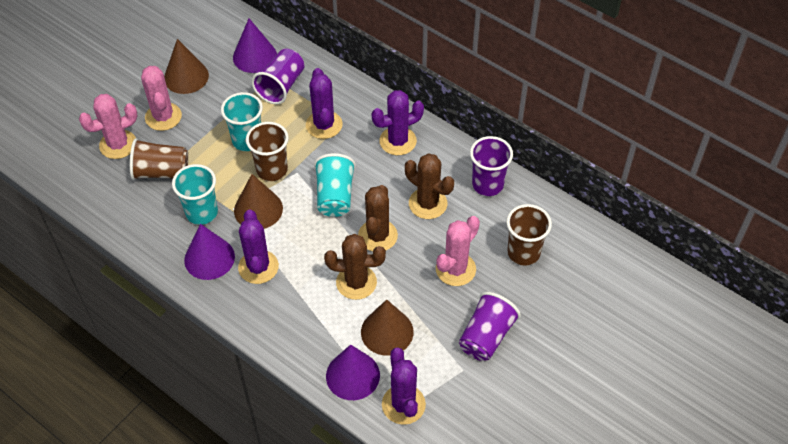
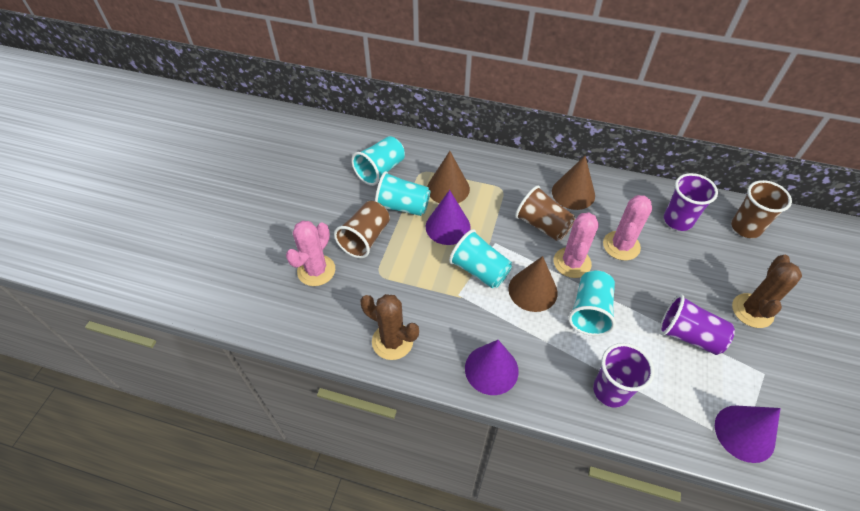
brown cactus: 3 -> 2
purple cactus: 4 -> 0
turquoise cup: 3 -> 4

